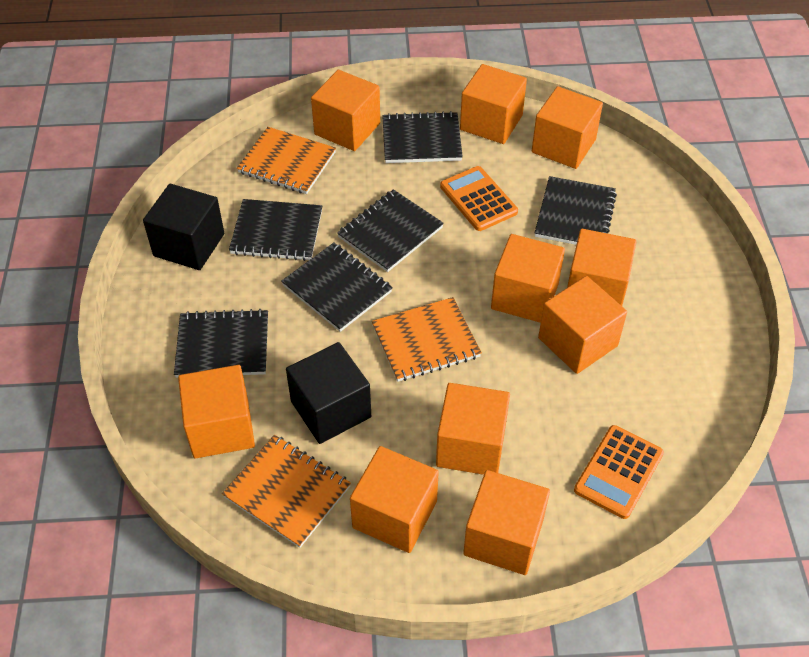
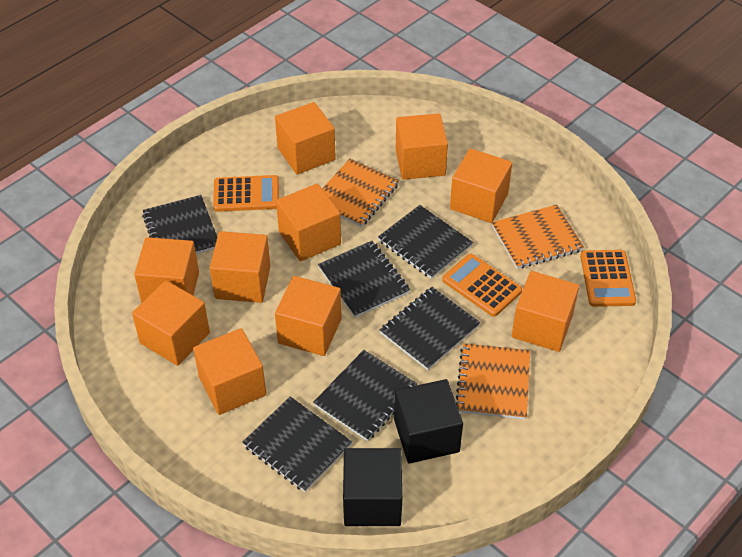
orange calculator: 2 -> 3

